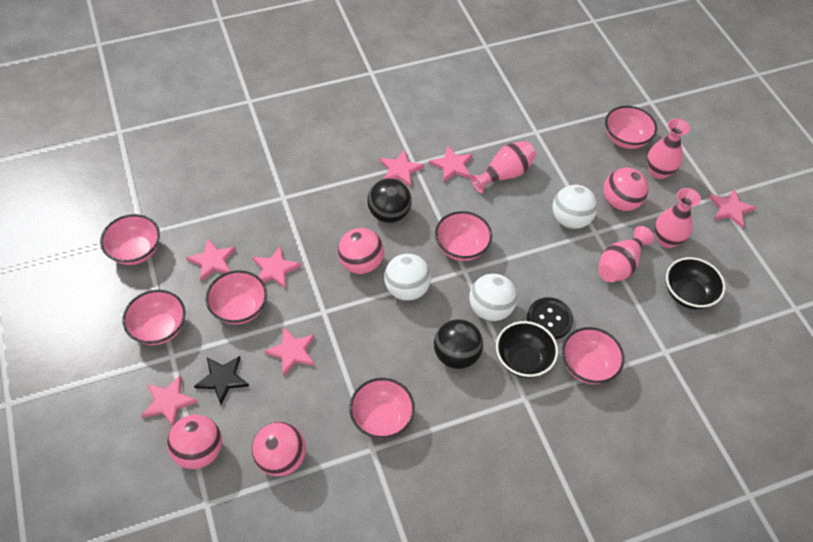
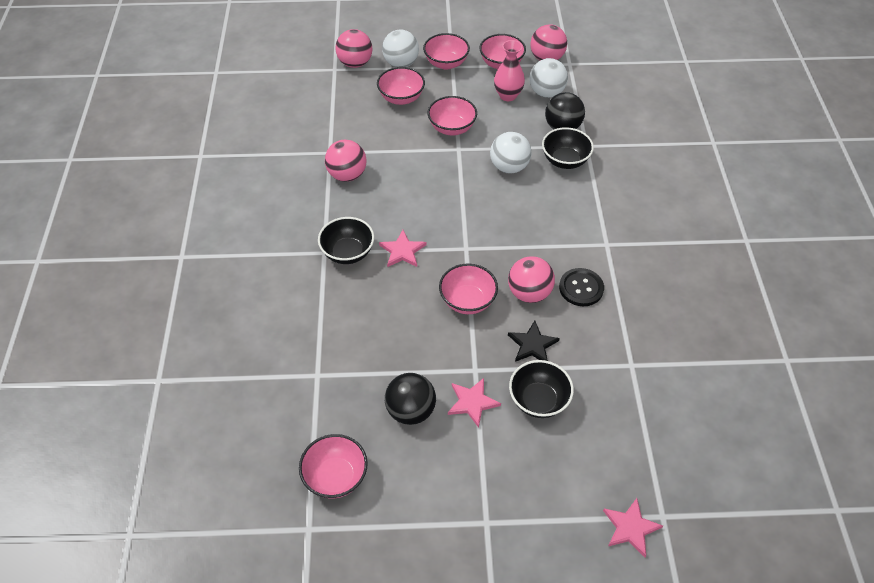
black bowl: 2 -> 3
pink bowl: 7 -> 6
pink star: 7 -> 3
pink vase: 4 -> 1

